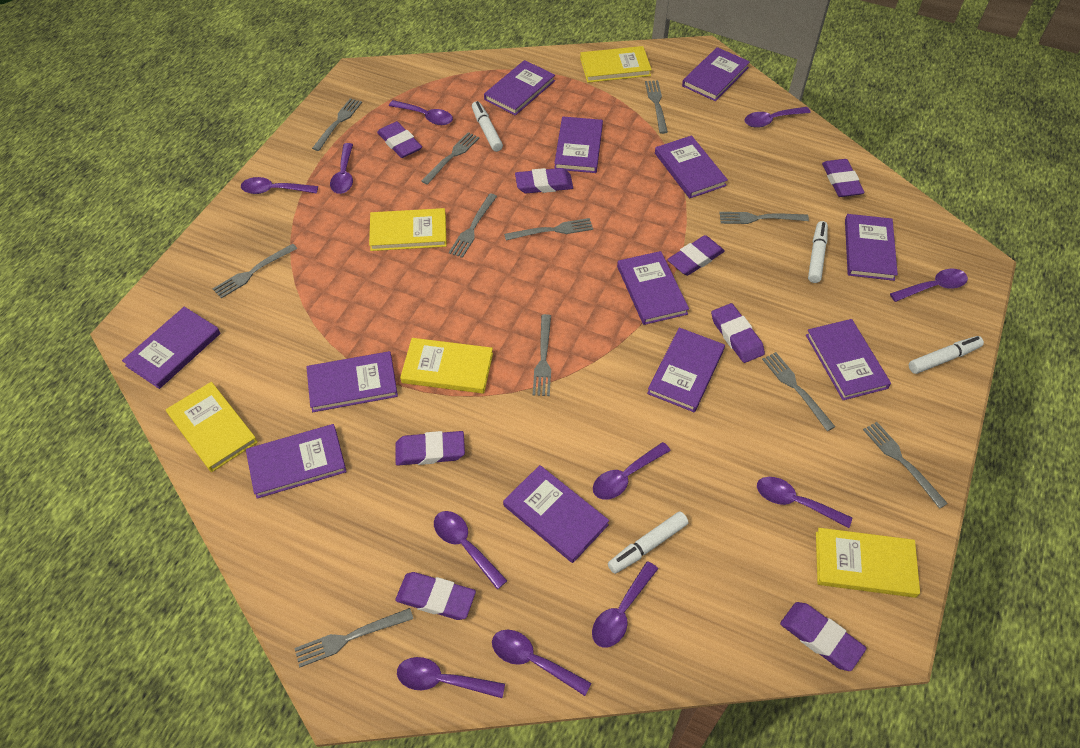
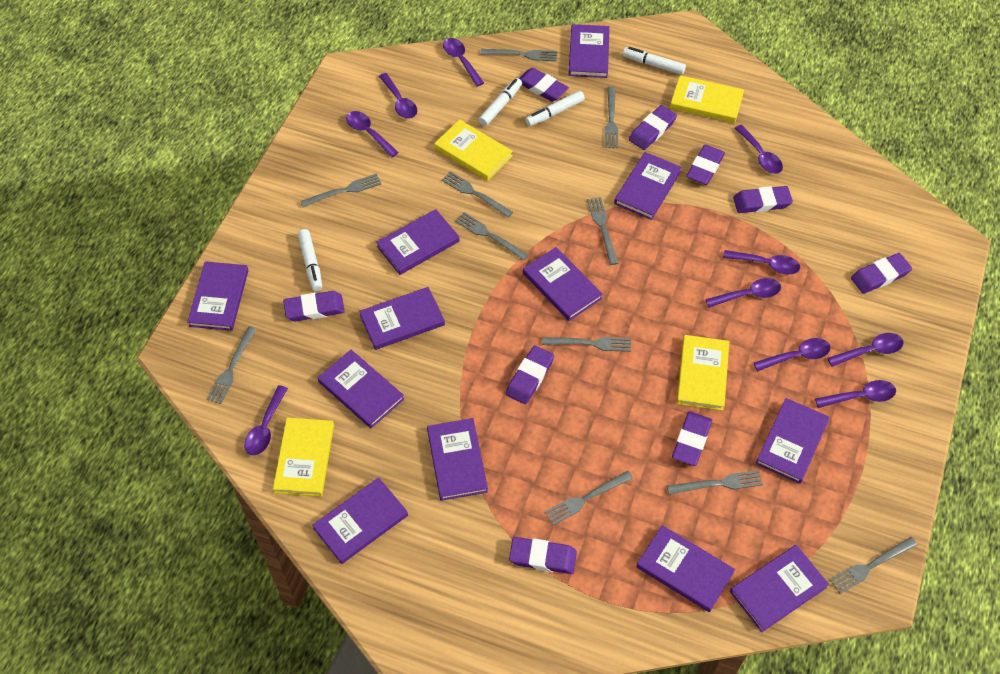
purple eraser: 8 -> 9
purple spoon: 11 -> 10
yellow book: 5 -> 4

